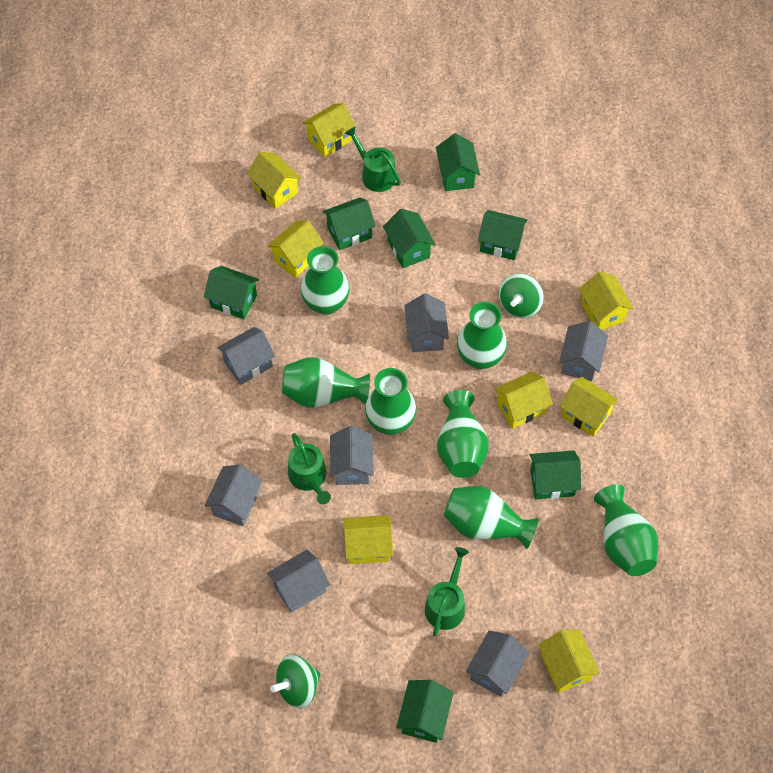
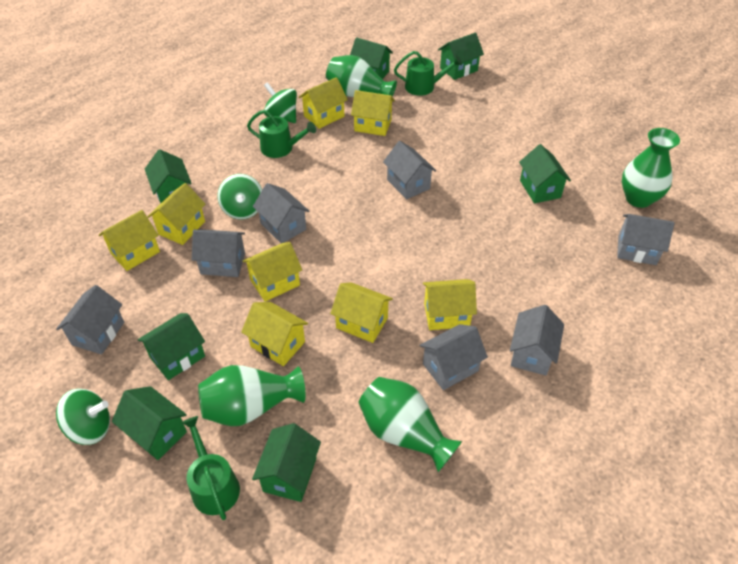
green spinning top: 2 -> 3
green vase: 7 -> 4

